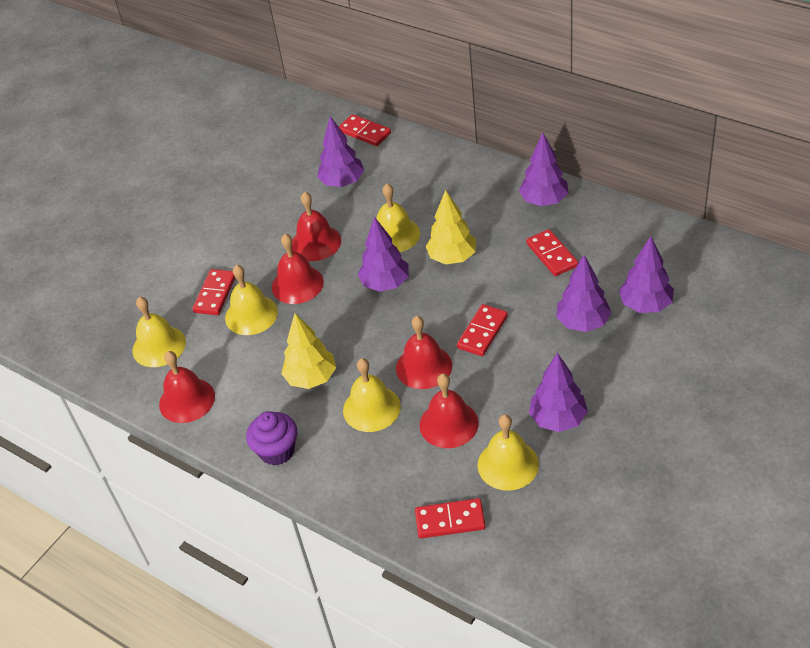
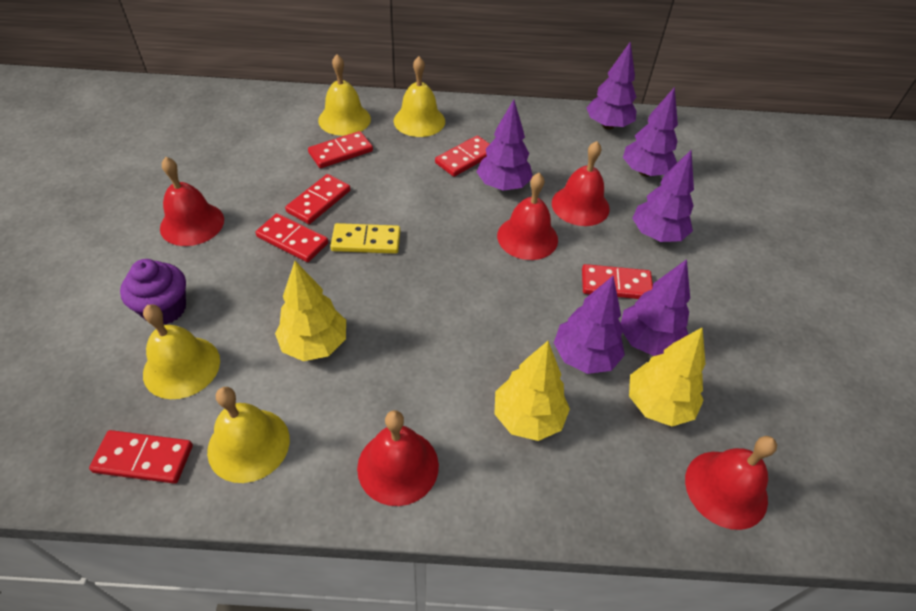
red domino: 5 -> 6
yellow bell: 5 -> 4
yellow domino: 0 -> 1
yellow tree: 2 -> 3

